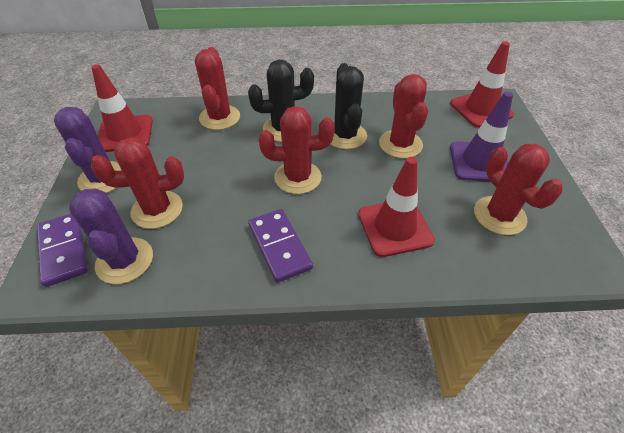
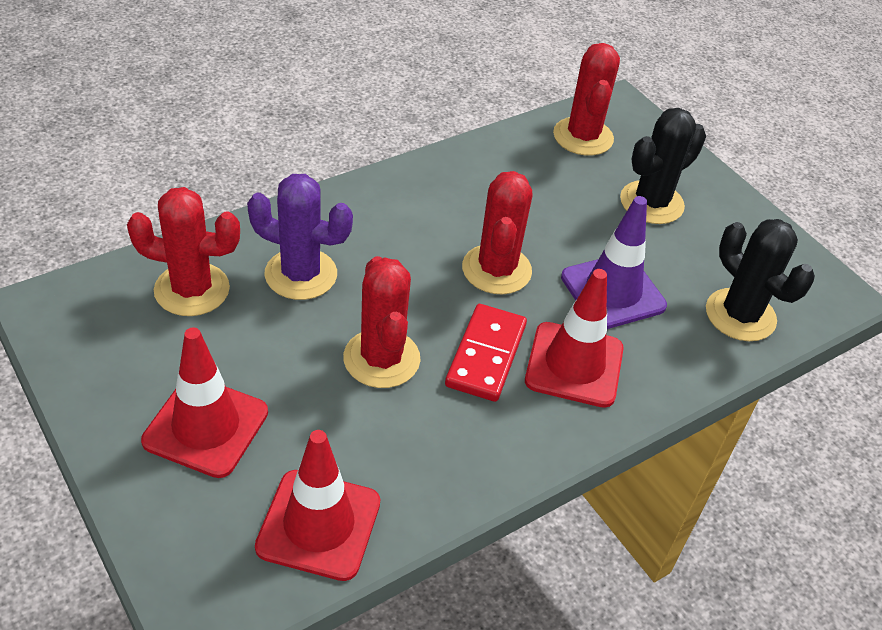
purple cactus: 2 -> 1
purple domino: 2 -> 0
red cactus: 5 -> 4
red domino: 0 -> 1

